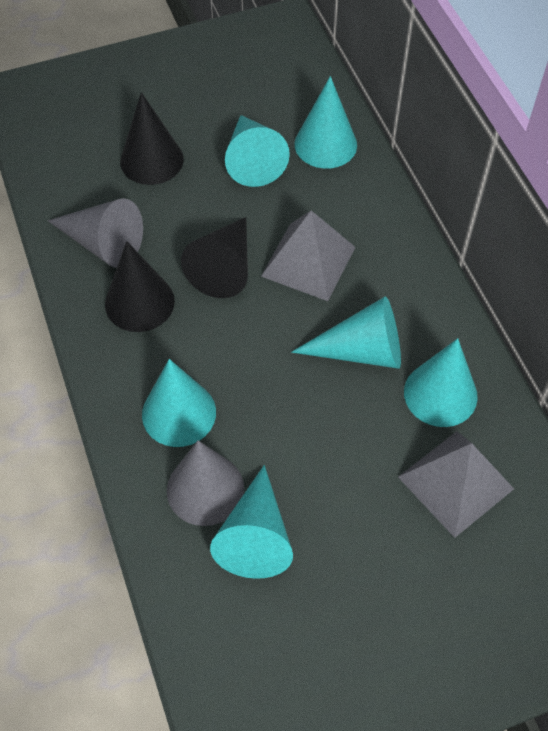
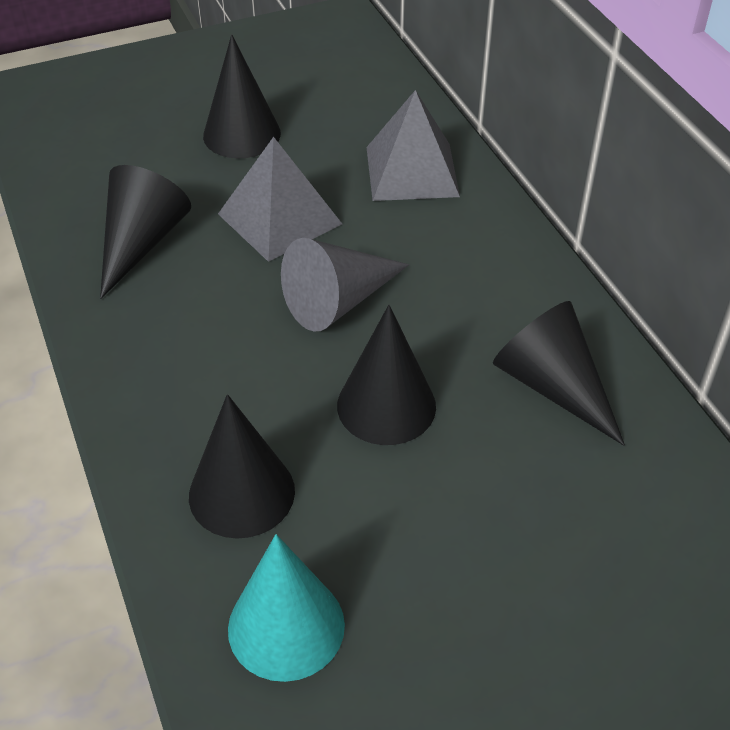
black cone: 3 -> 5
grey cone: 2 -> 1
turquoise cone: 6 -> 1

